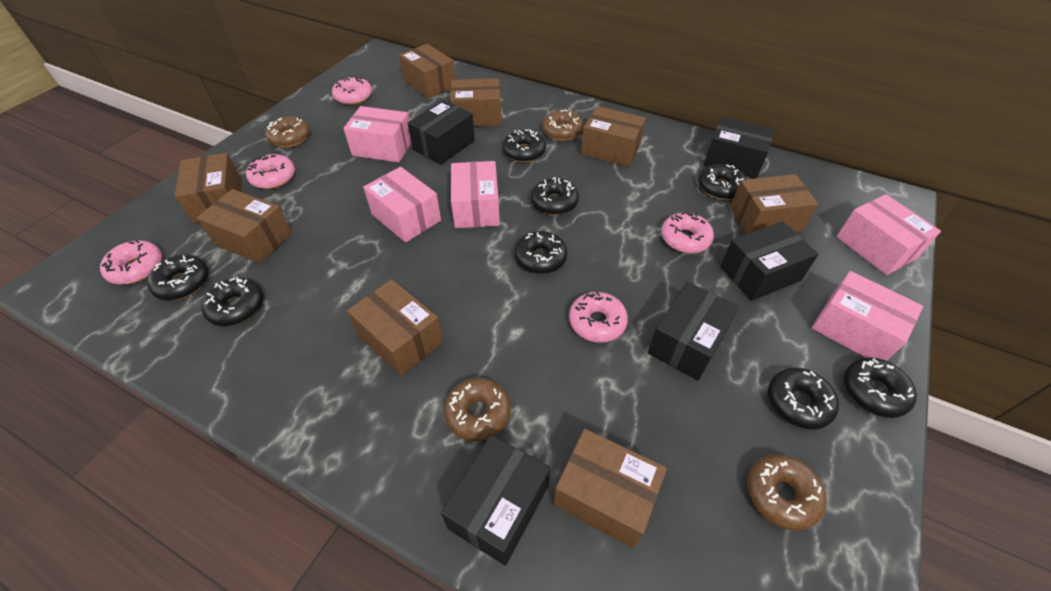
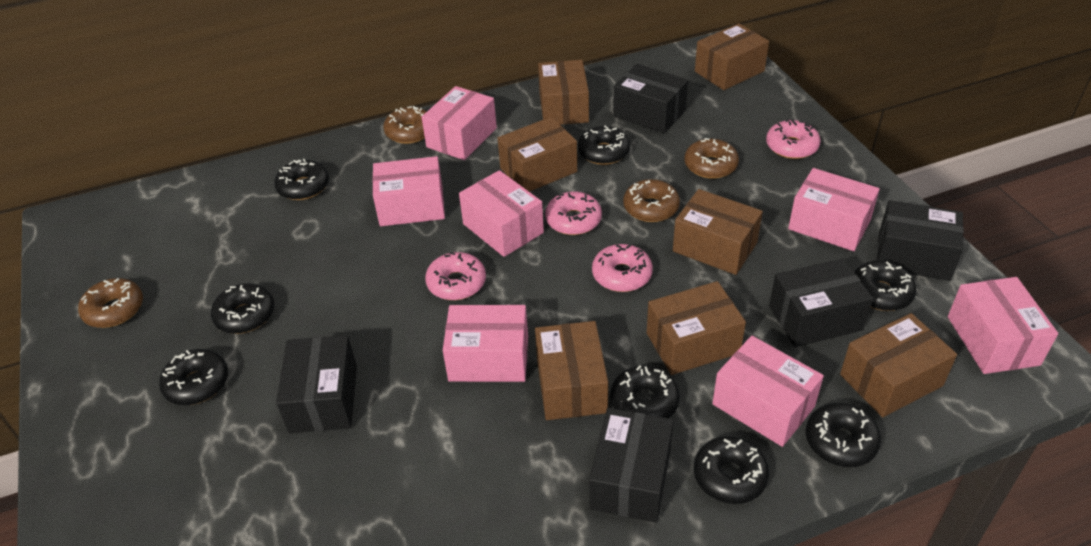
brown box: 8 -> 7
pink box: 5 -> 7
pink donut: 5 -> 4

